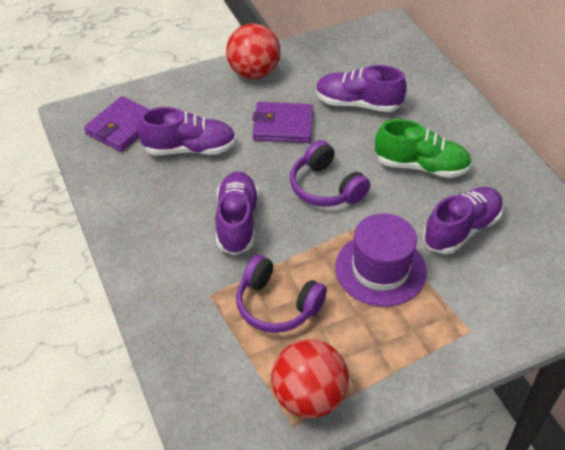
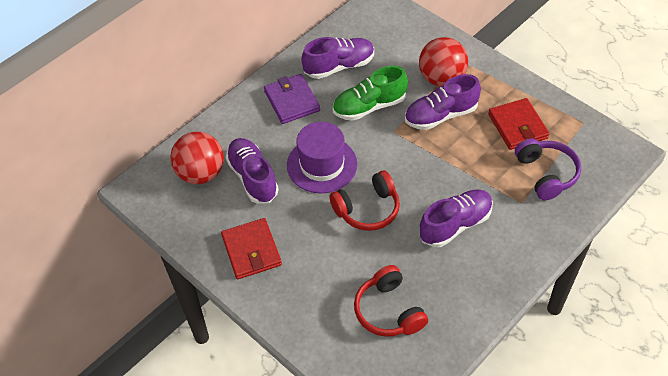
purple headphones: 2 -> 1
purple wallet: 2 -> 1
red headphones: 0 -> 2
red wallet: 0 -> 2

